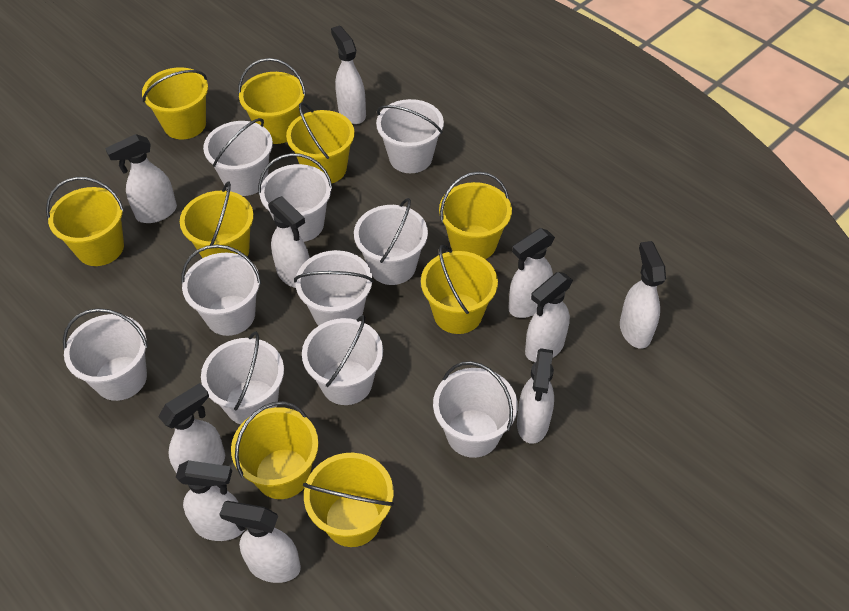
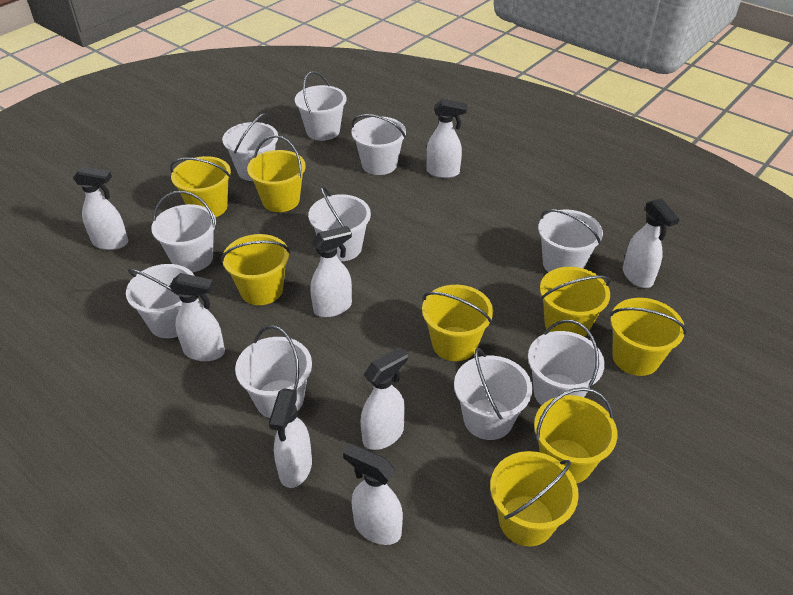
white spray bottle: 10 -> 8
yellow bucket: 9 -> 8

